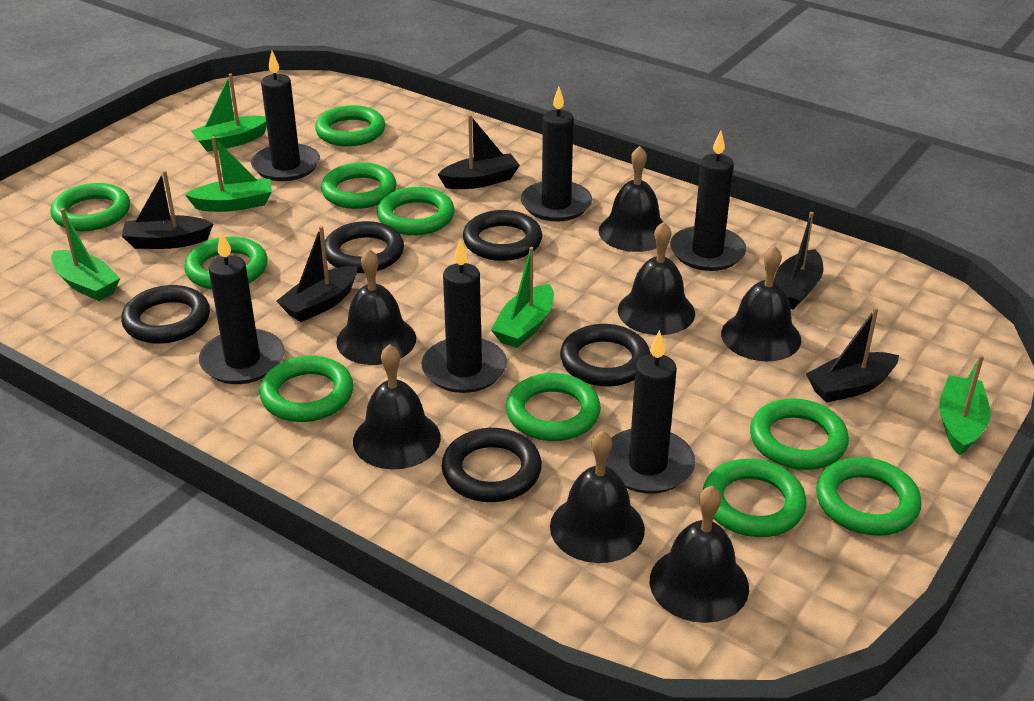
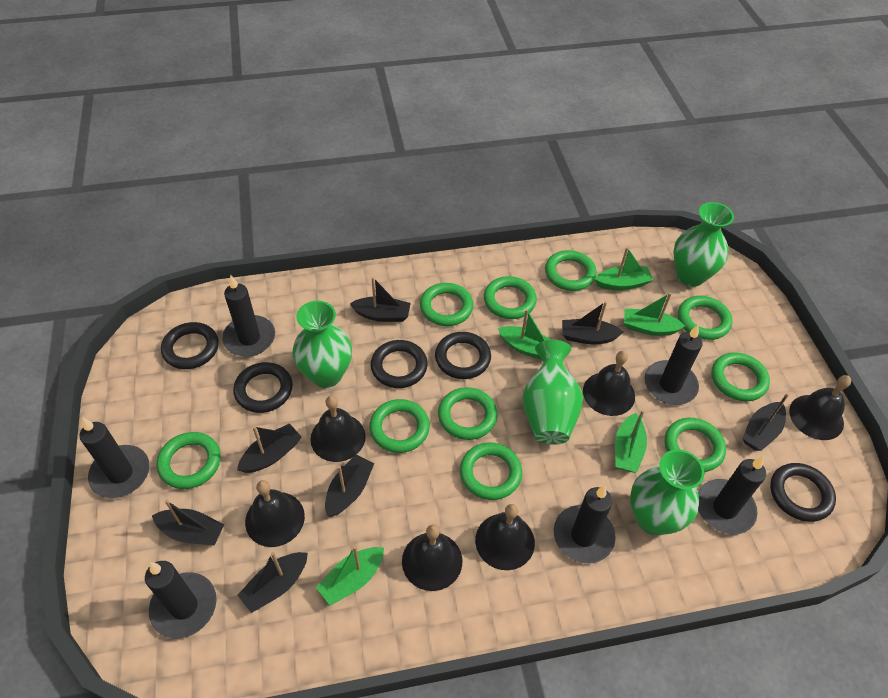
black bell: 7 -> 6
black boat: 5 -> 7
green vase: 0 -> 4

